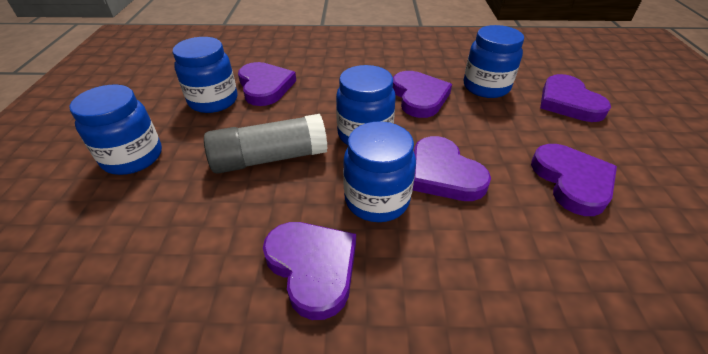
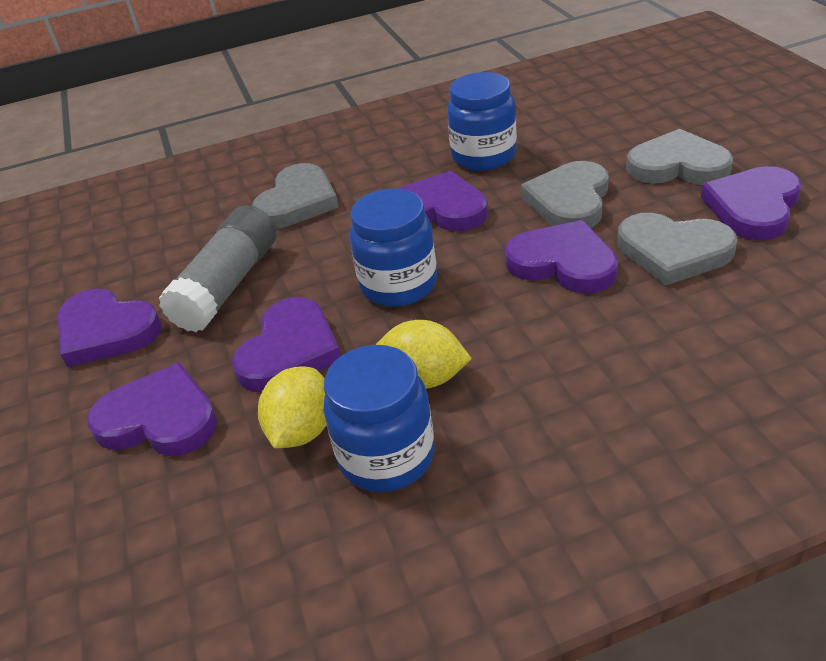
blue jar: 5 -> 3
grey heart: 0 -> 4
yellow lemon: 0 -> 2

